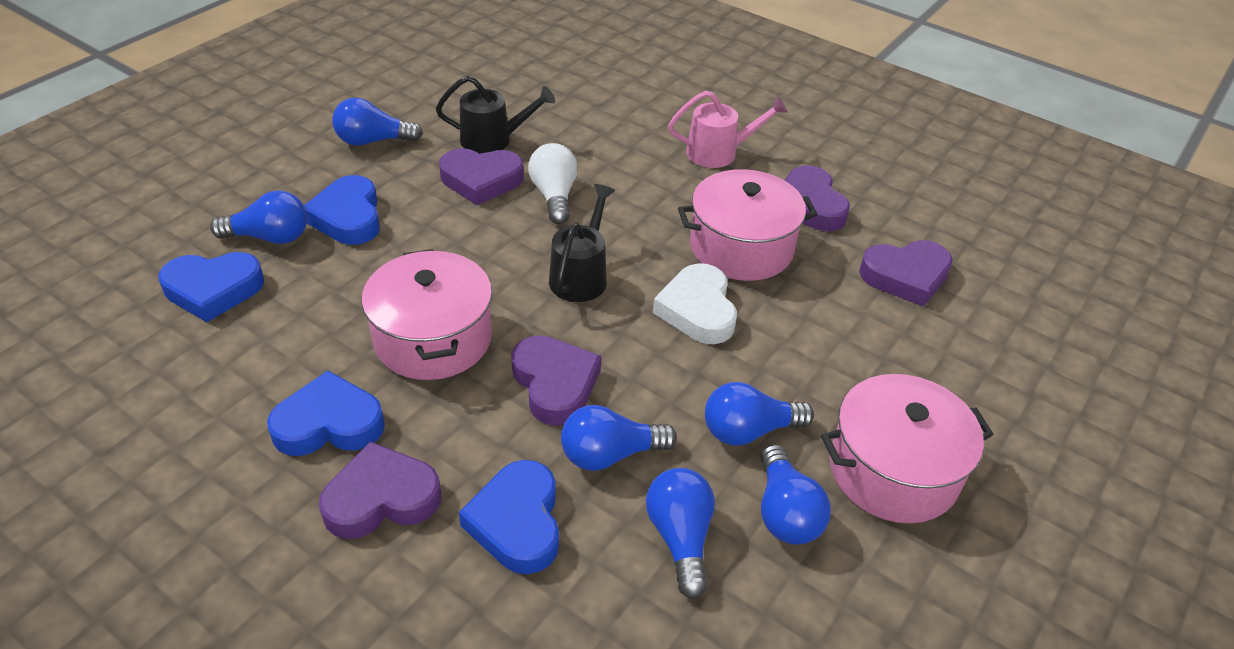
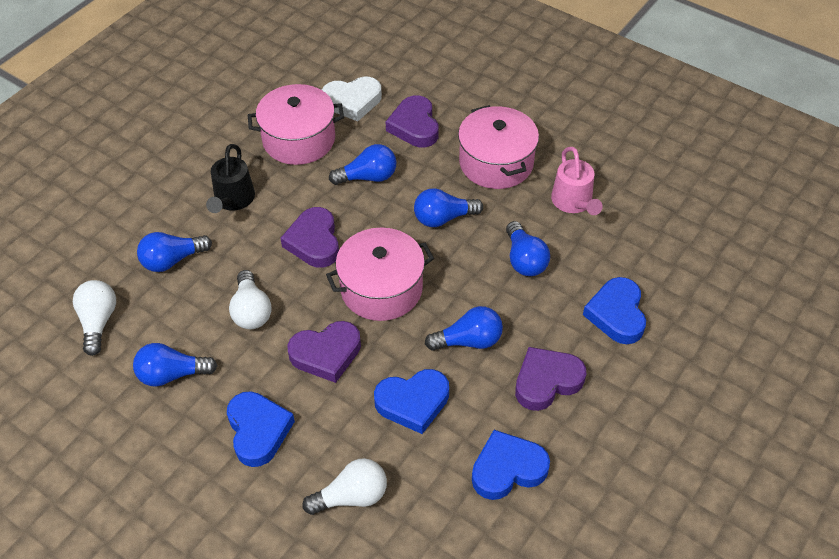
black watering can: 2 -> 1
purple heart: 5 -> 4
white light bulb: 1 -> 3

